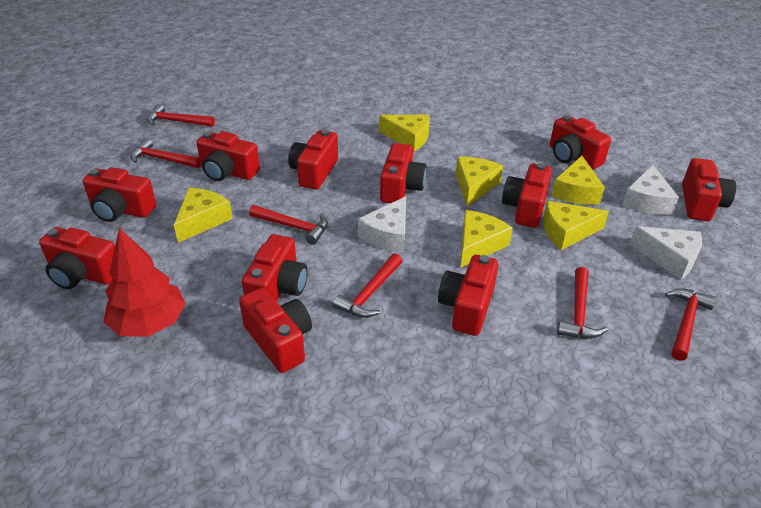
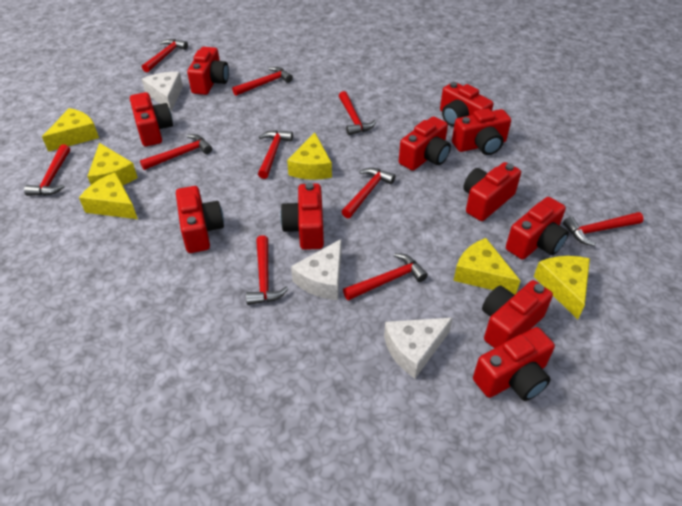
red hammer: 6 -> 10
red tree: 1 -> 0

